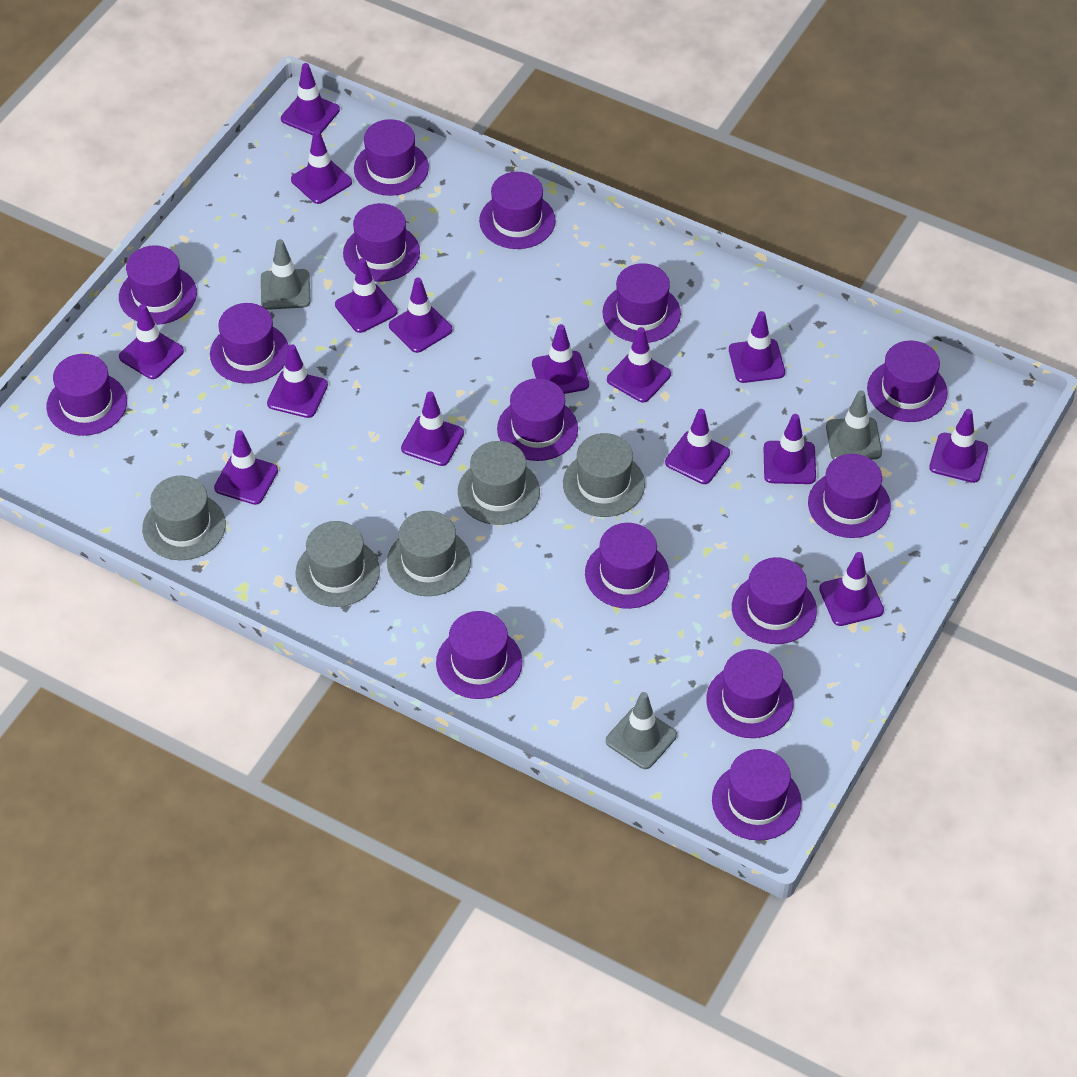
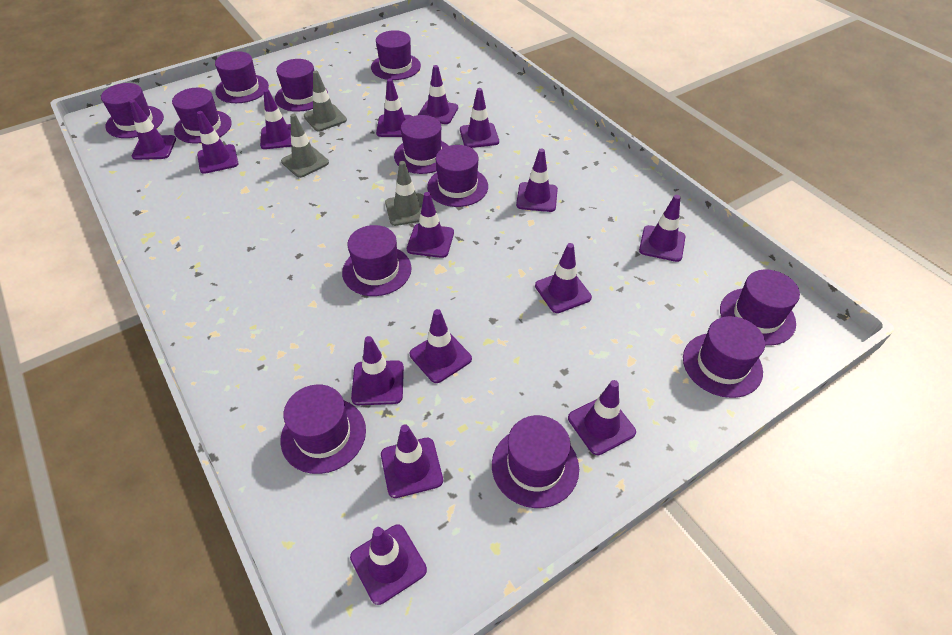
grey hat: 5 -> 0
purple hat: 15 -> 12

